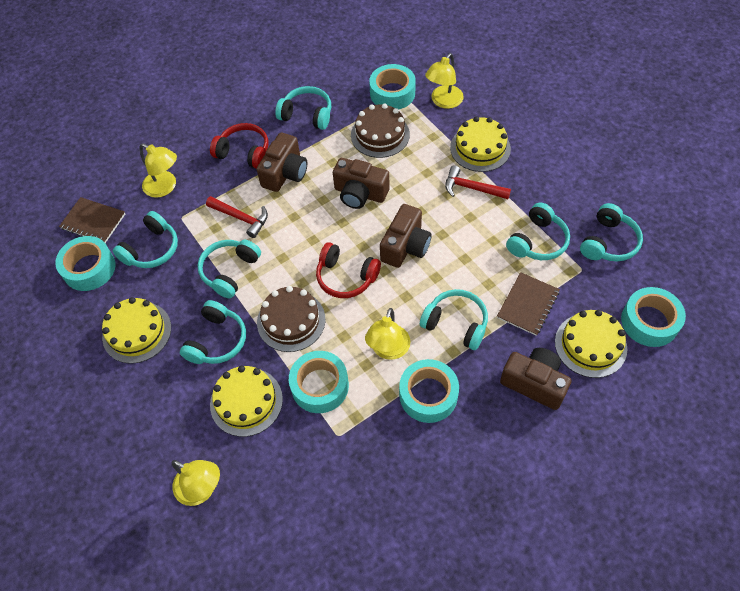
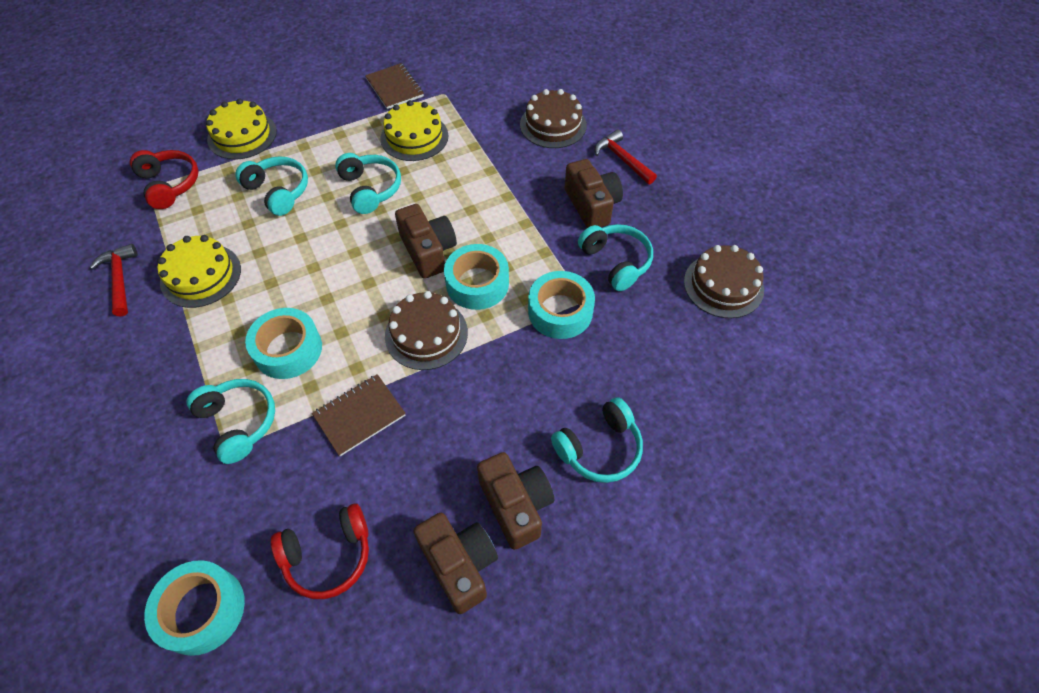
brown cake: 2 -> 3
turquoise headphones: 7 -> 5
turquoise tape: 5 -> 4
yellow cake: 4 -> 3
yellow lamp: 4 -> 0

